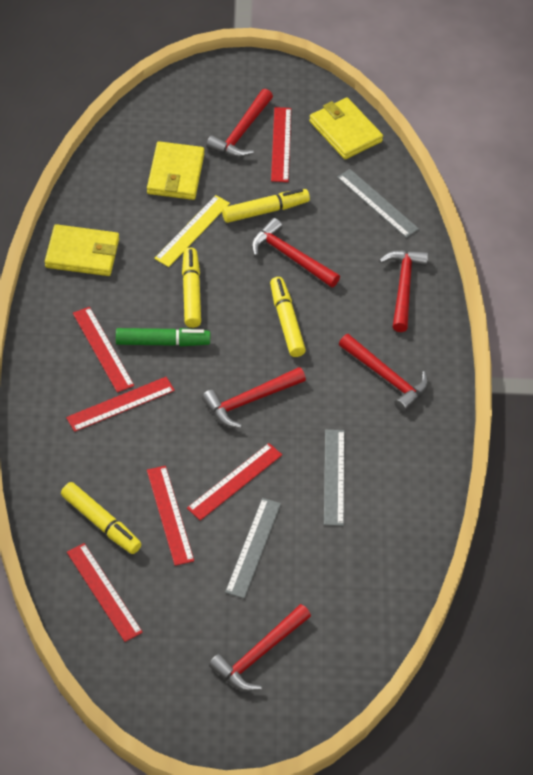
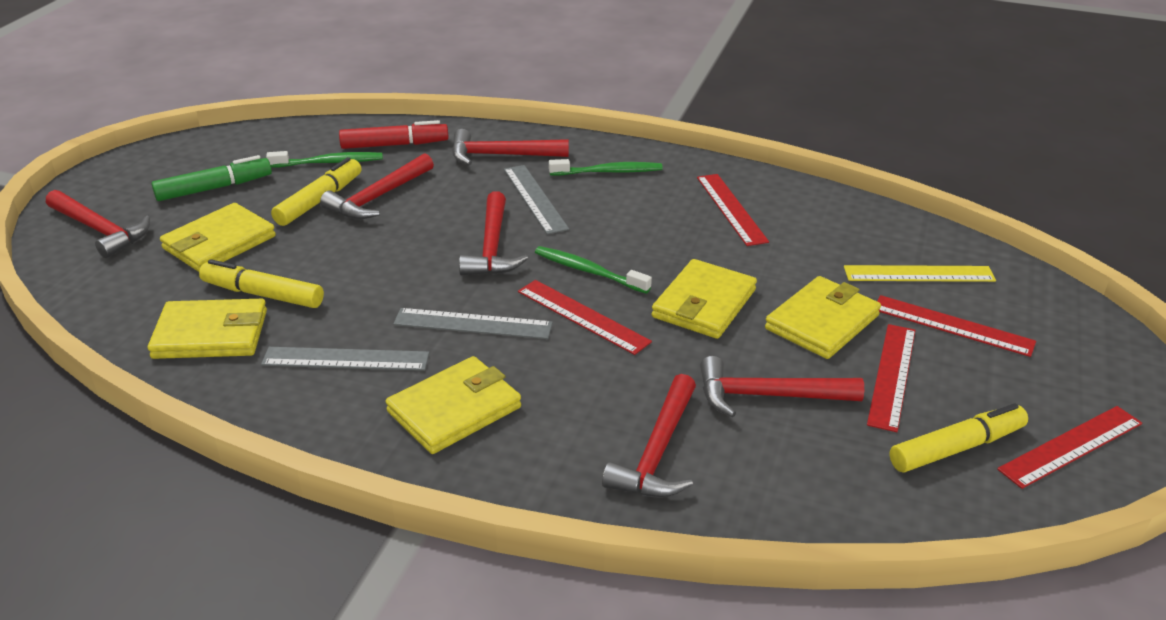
green toothbrush: 0 -> 3
red marker: 0 -> 1
red ruler: 6 -> 5
yellow marker: 4 -> 3
yellow wallet: 3 -> 5

